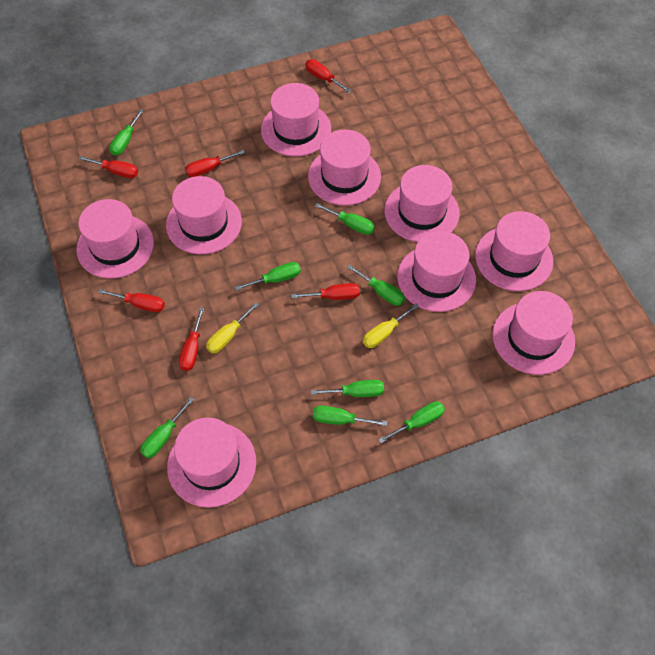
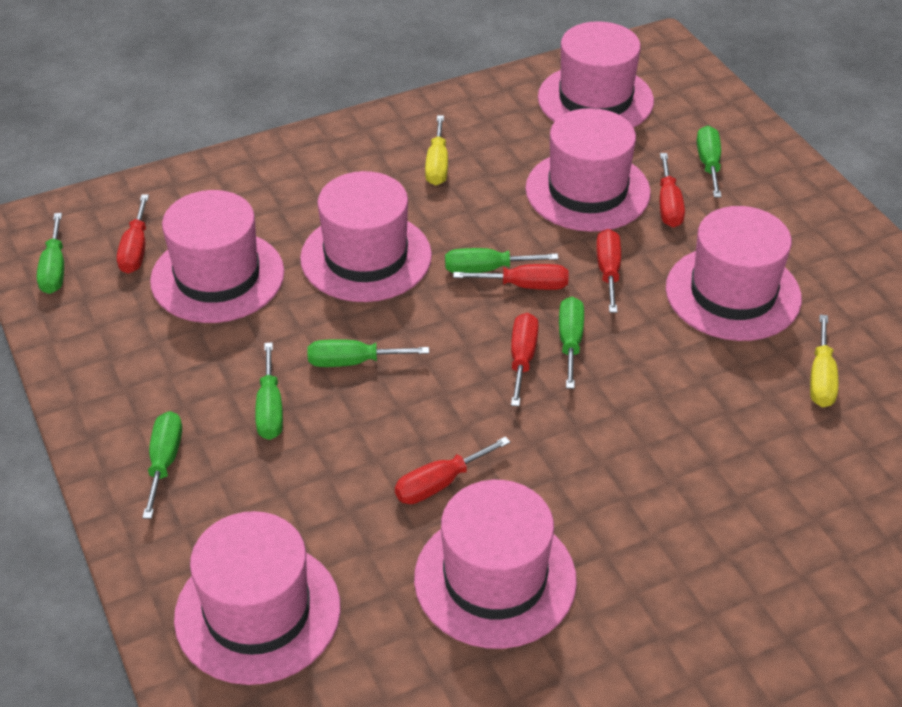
green screwdriver: 8 -> 7
pink hat: 9 -> 7

